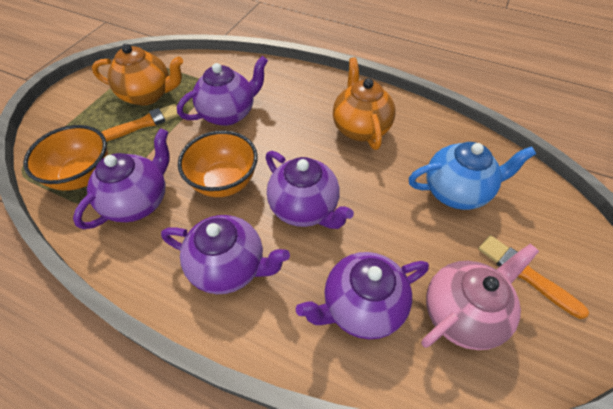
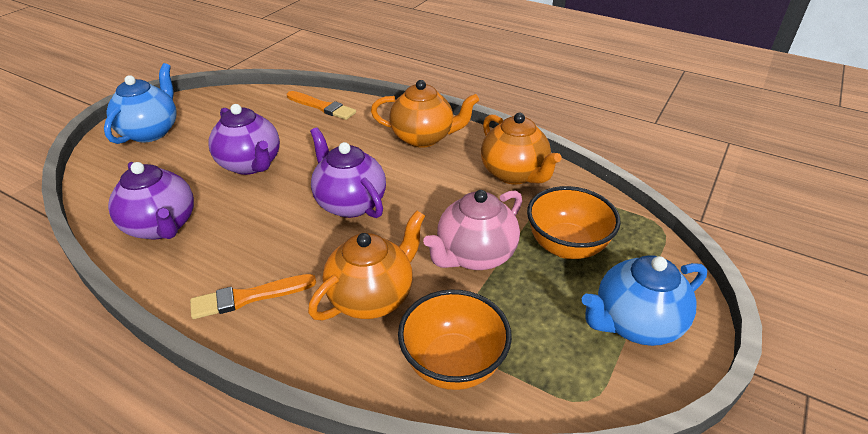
blue teapot: 1 -> 2
orange teapot: 2 -> 3
purple teapot: 5 -> 3

